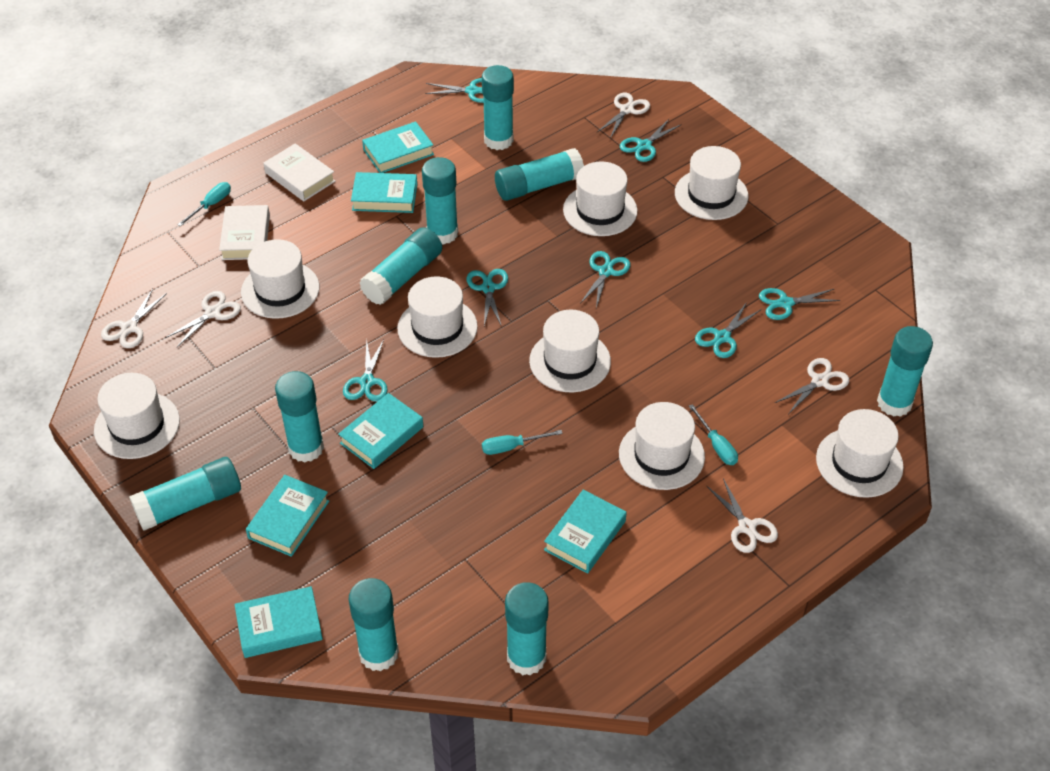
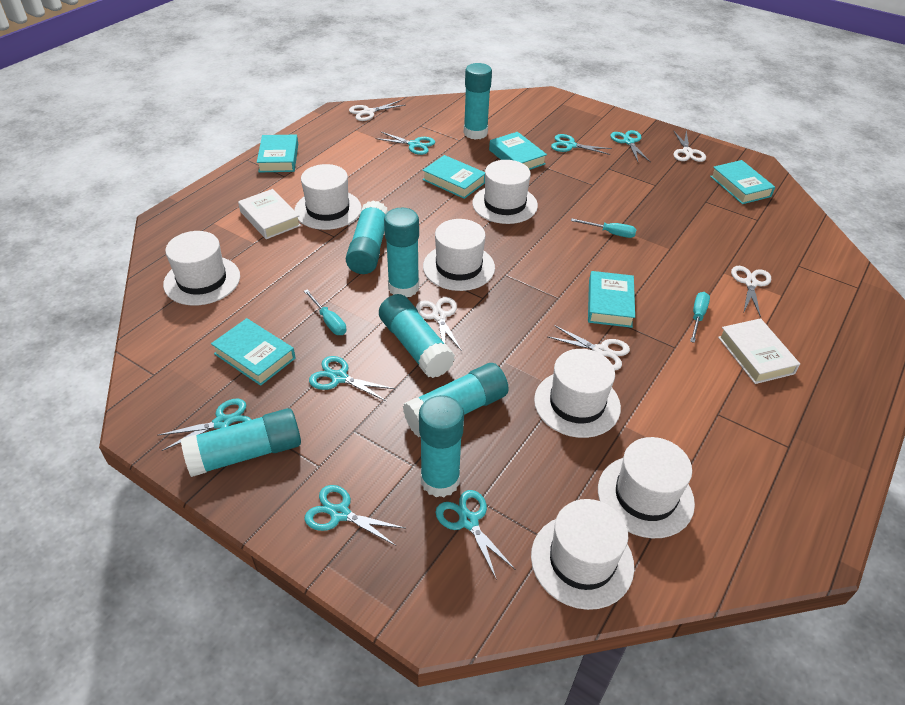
turquoise glue stick: 9 -> 7
white hat: 8 -> 7

